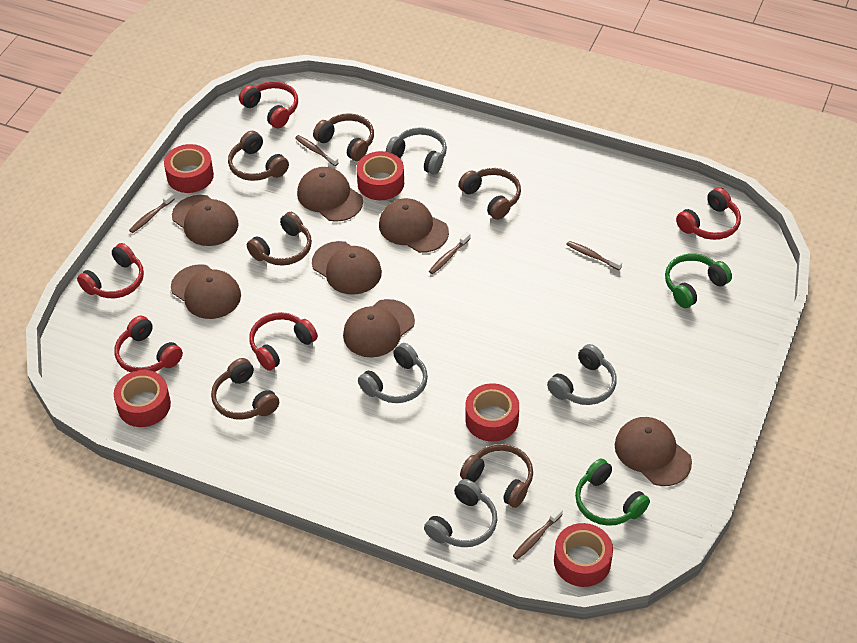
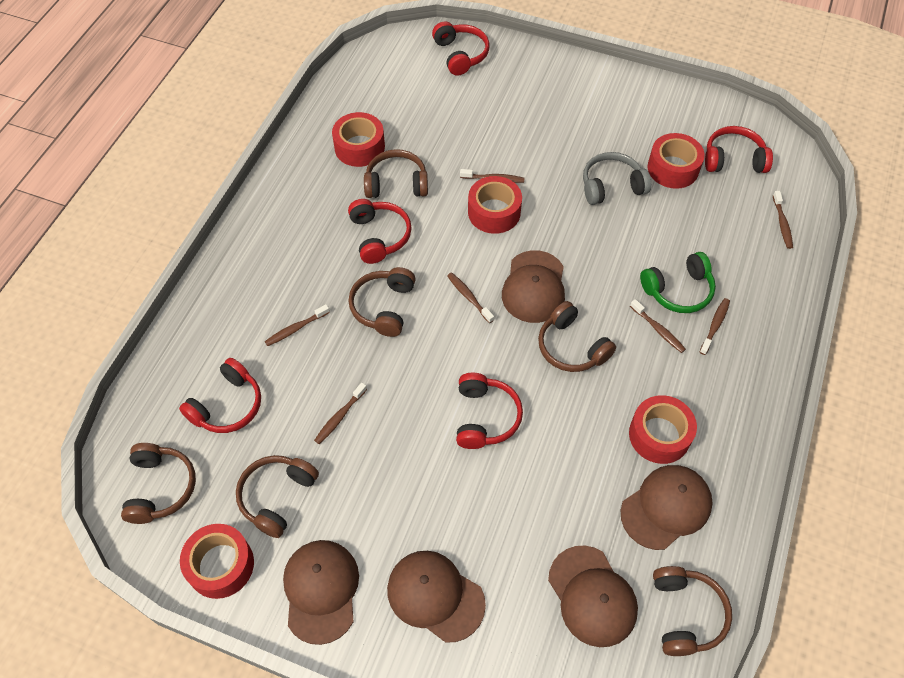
brown cap: 7 -> 5
brown toothbrush: 5 -> 7
green headphones: 2 -> 1
grey headphones: 4 -> 1

